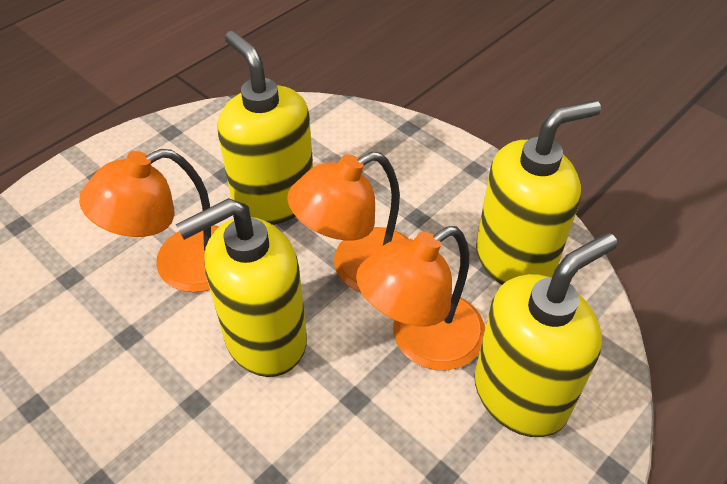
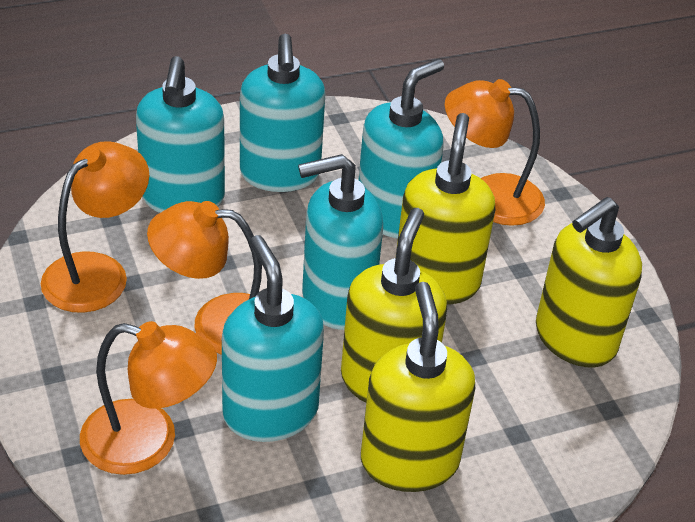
orange lamp: 3 -> 4
turquoise soap dispenser: 0 -> 5

